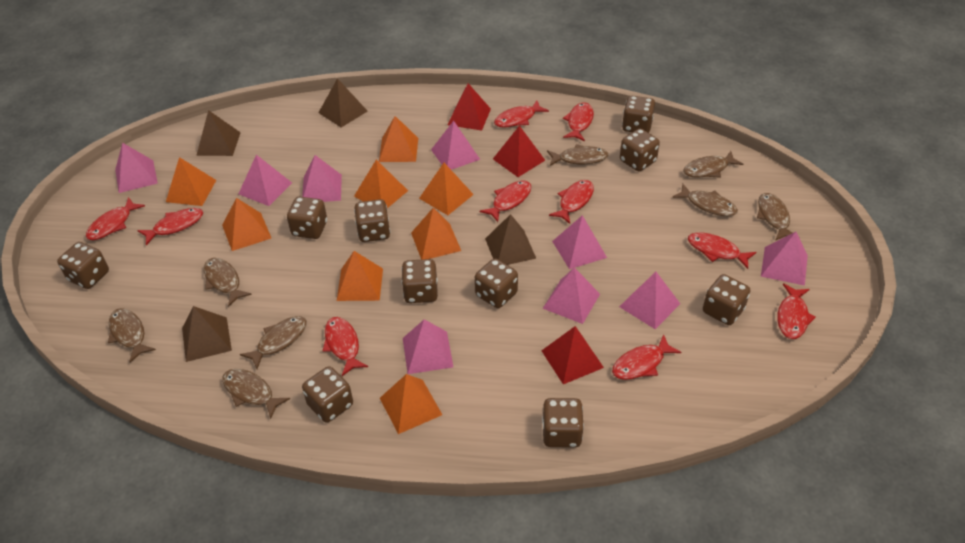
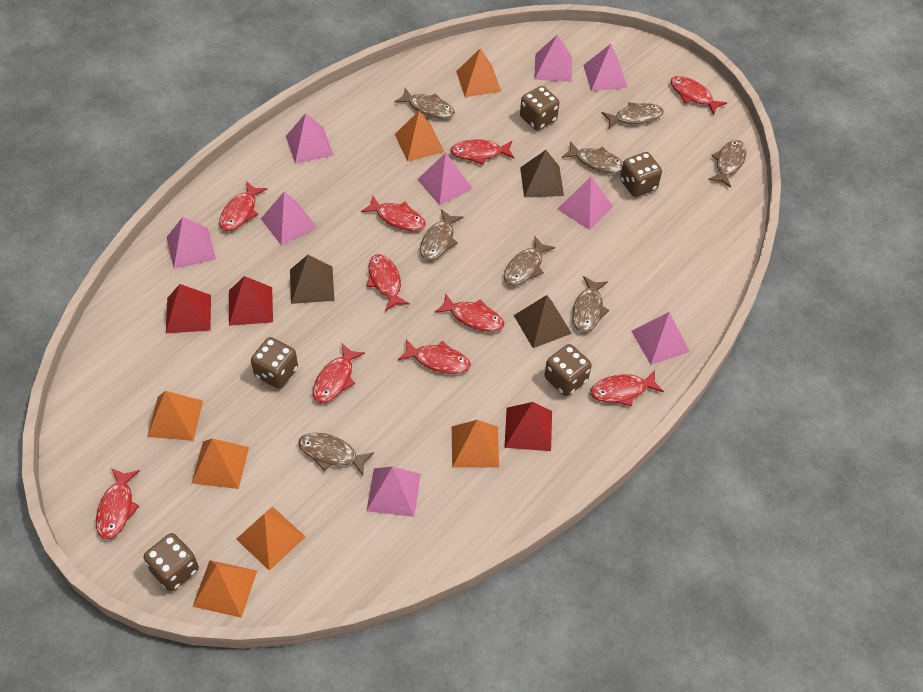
brown dice: 10 -> 5
brown pyramid: 4 -> 3
orange pyramid: 8 -> 7

